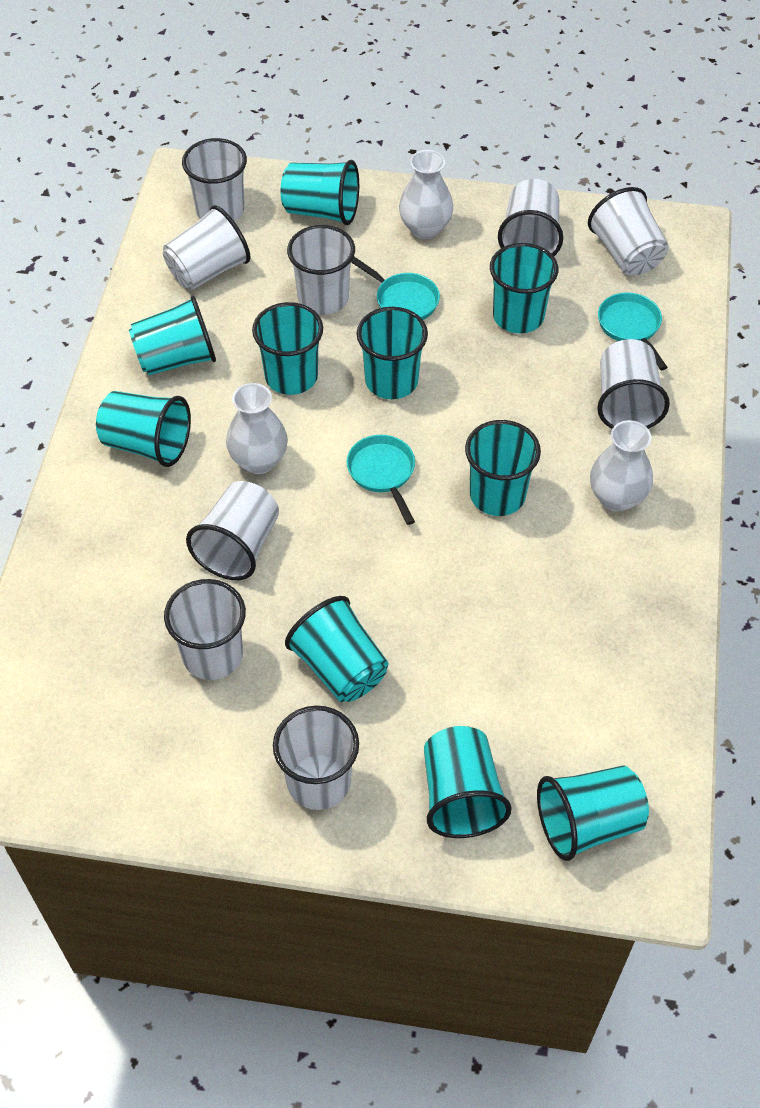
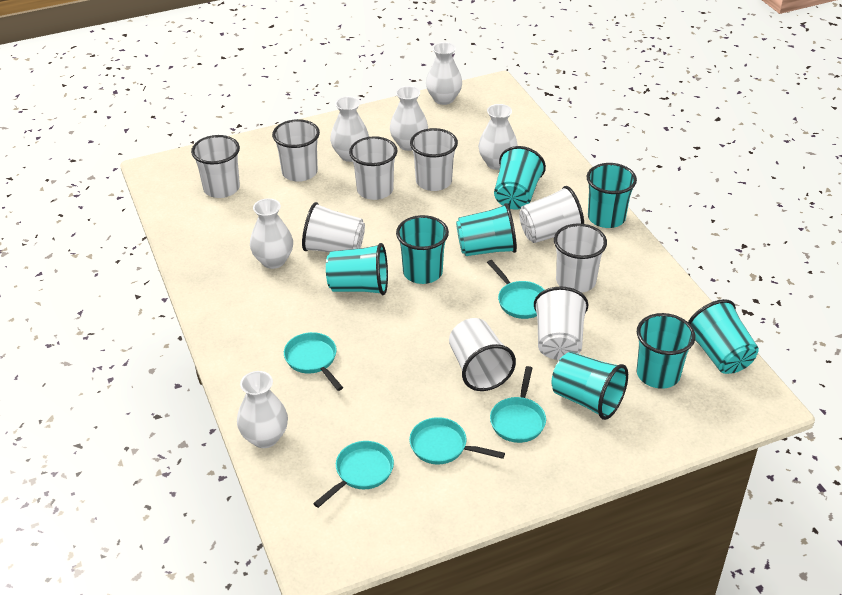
turquoise cup: 10 -> 8
turquoise pan: 3 -> 5
white vase: 3 -> 6

